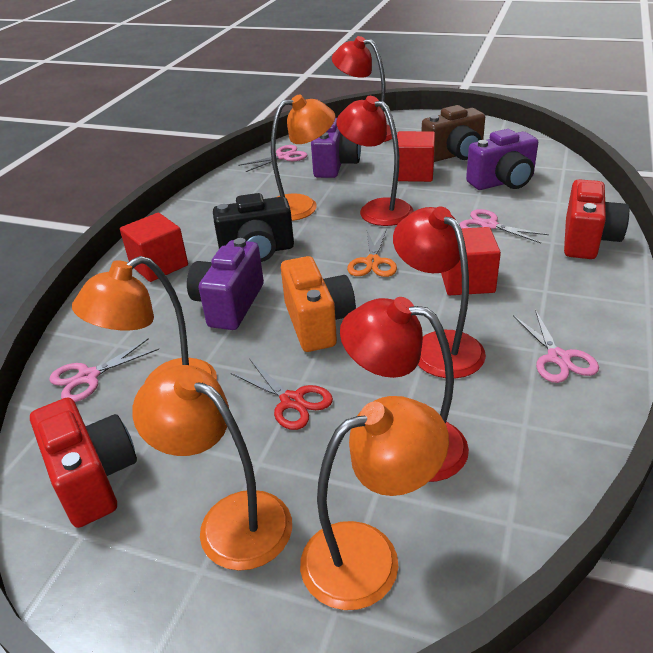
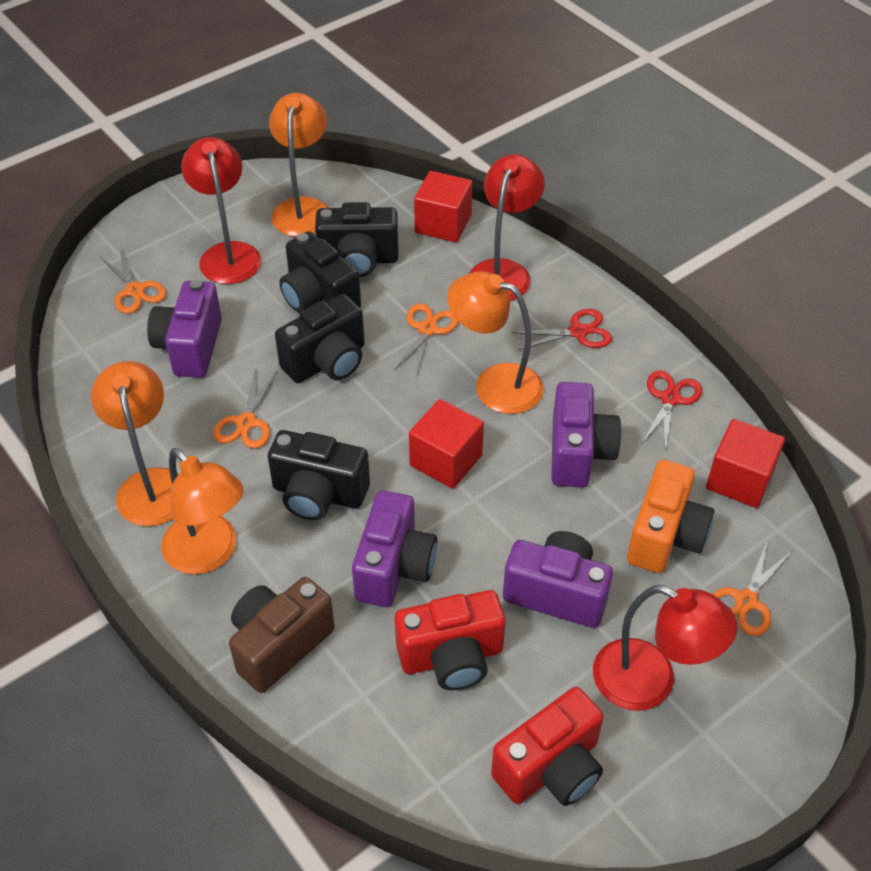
black camera: 1 -> 4
orange scissors: 1 -> 4
pink scissors: 4 -> 0
purple camera: 3 -> 4
red lamp: 4 -> 3
red scissors: 1 -> 2

